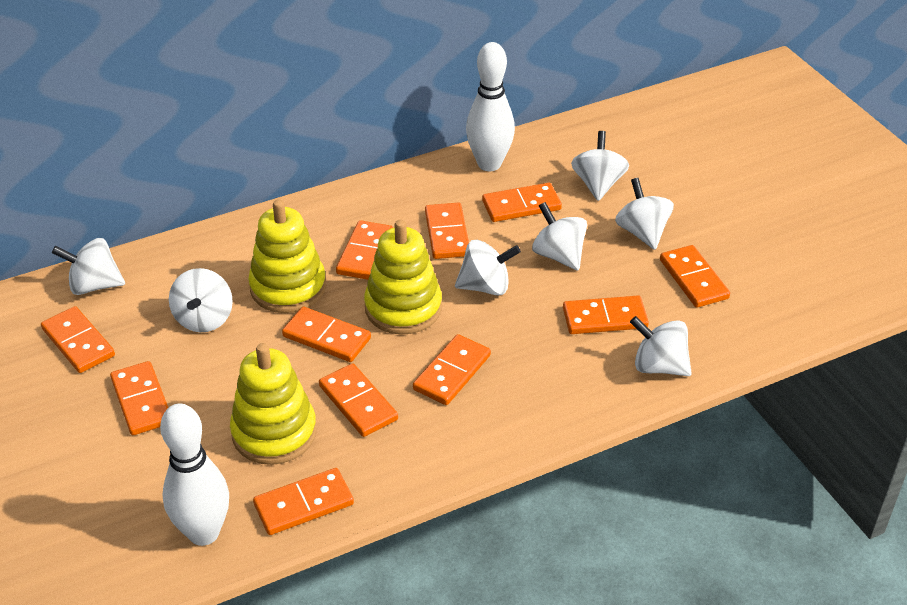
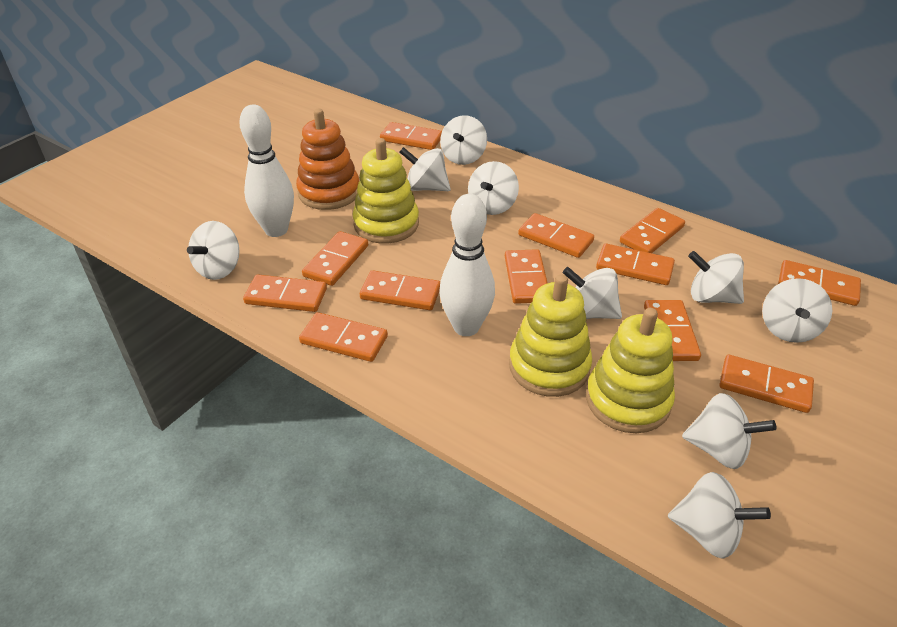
orange domino: 11 -> 12
orange stacking toy: 0 -> 1
white spinning top: 7 -> 9

